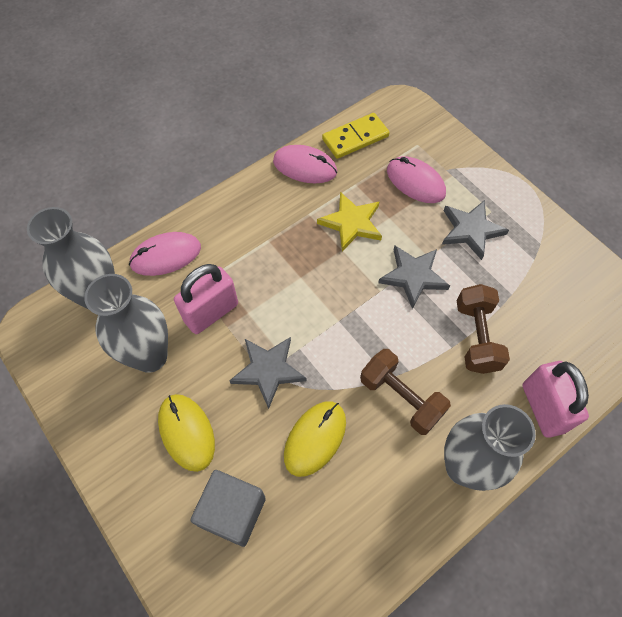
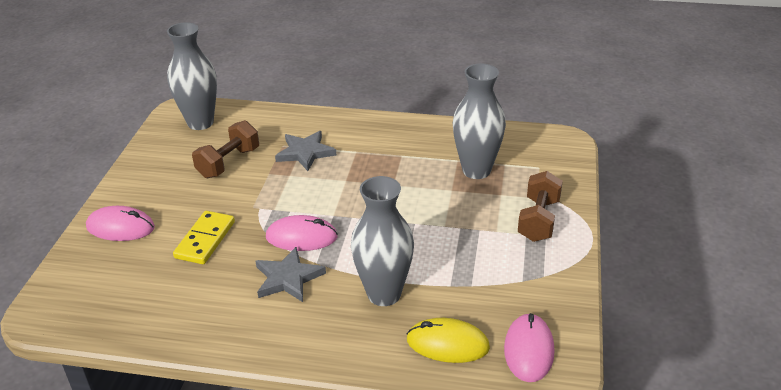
grey cube: 1 -> 0
grey star: 3 -> 2
pink padlock: 2 -> 0
yellow mouse: 2 -> 1
yellow star: 1 -> 0

